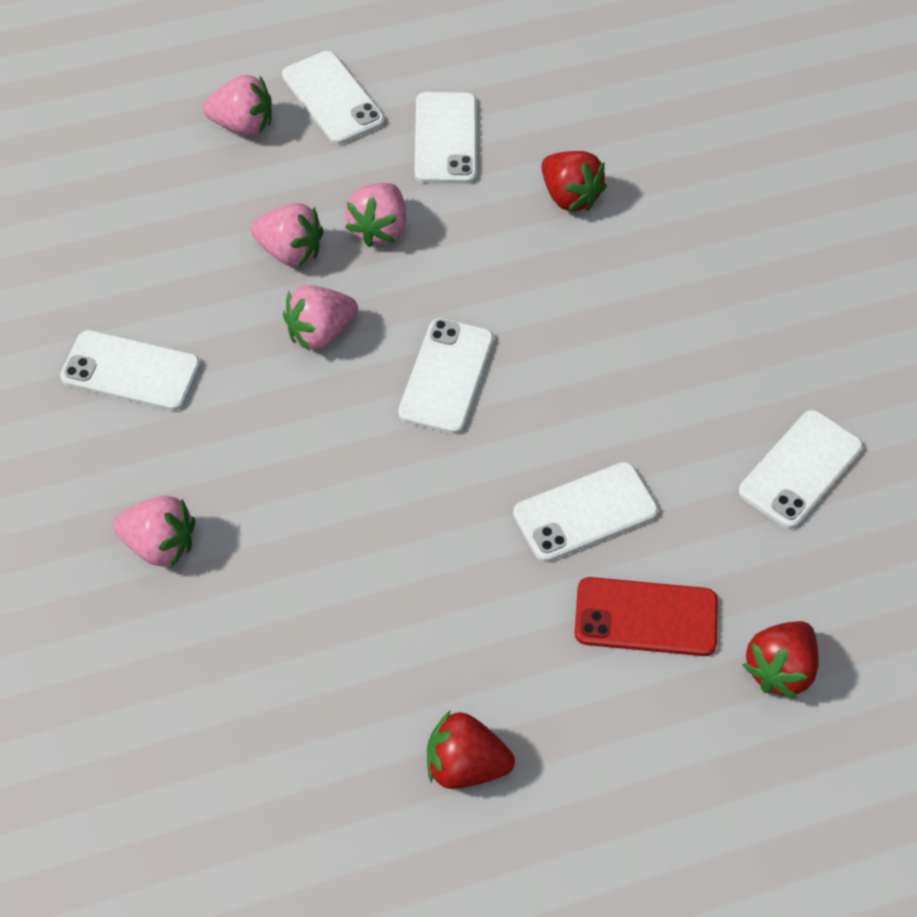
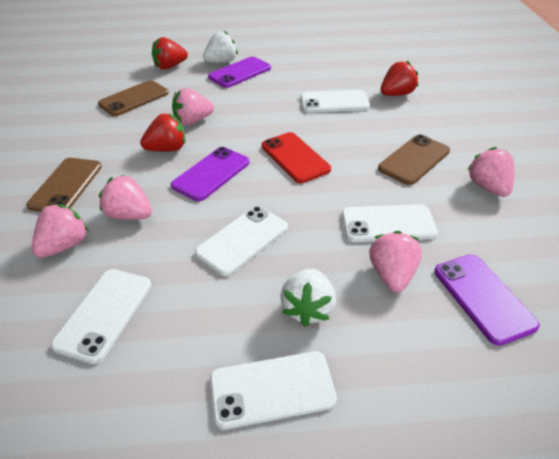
brown phone: 0 -> 3
purple phone: 0 -> 3
white phone: 6 -> 5
white strawberry: 0 -> 2

